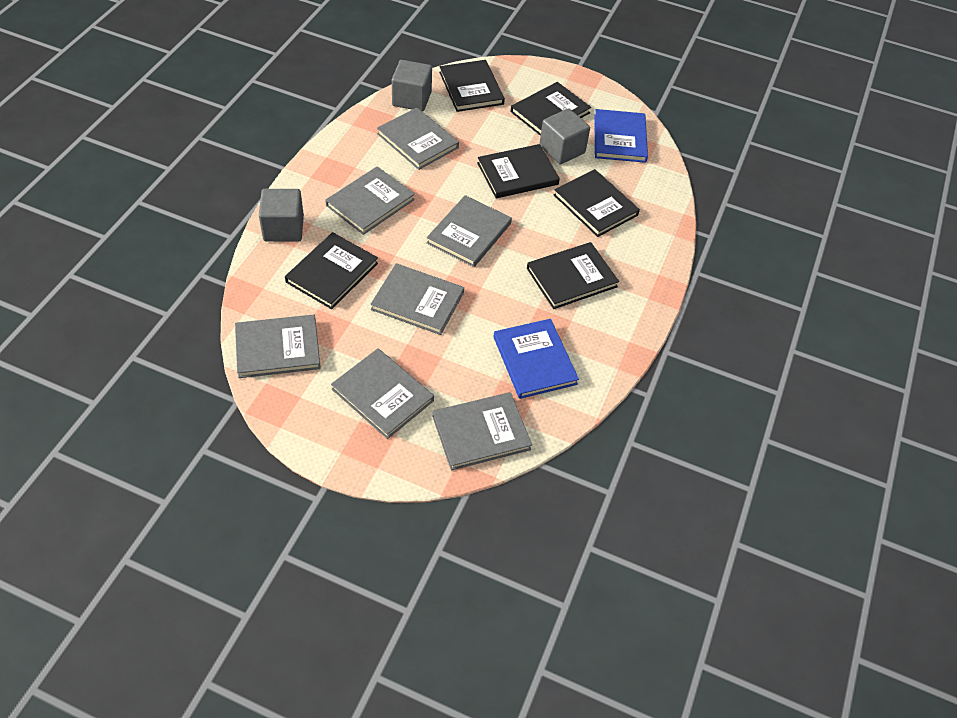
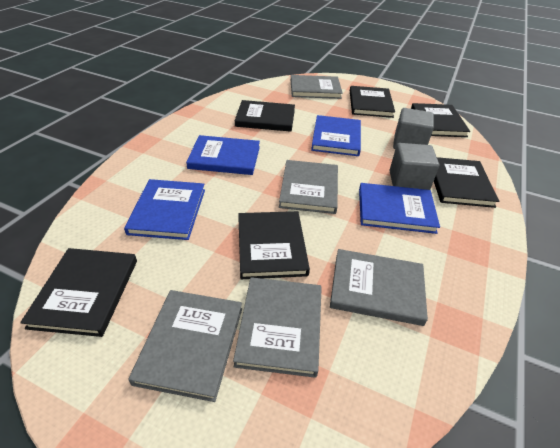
blue book: 2 -> 4
grey book: 7 -> 5
grey cube: 3 -> 2

